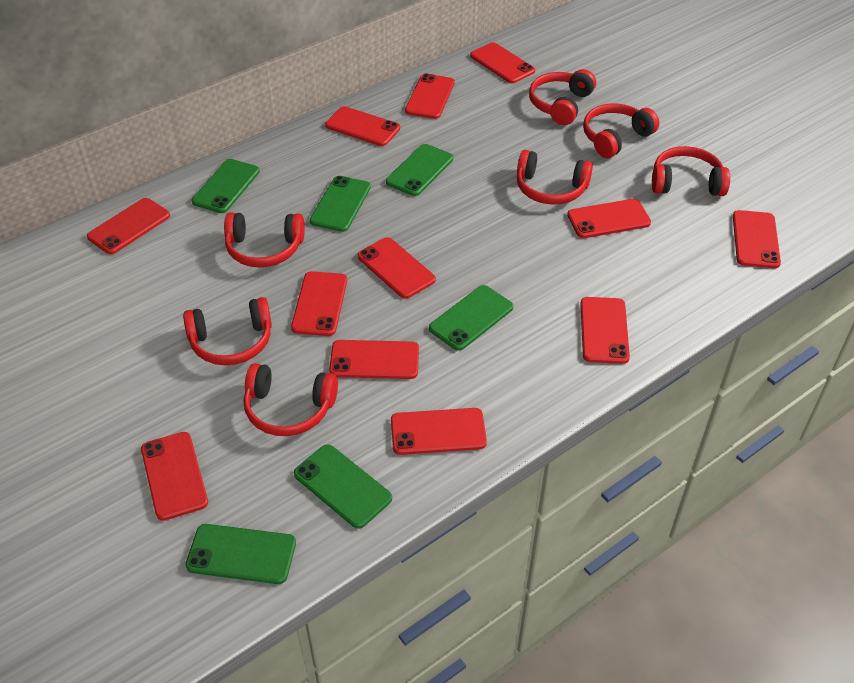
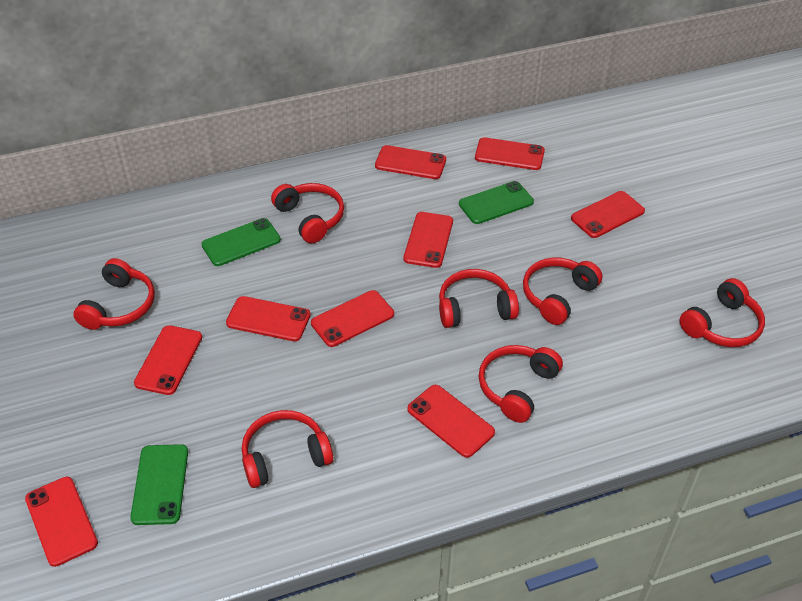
green phone: 6 -> 3
red phone: 12 -> 9

